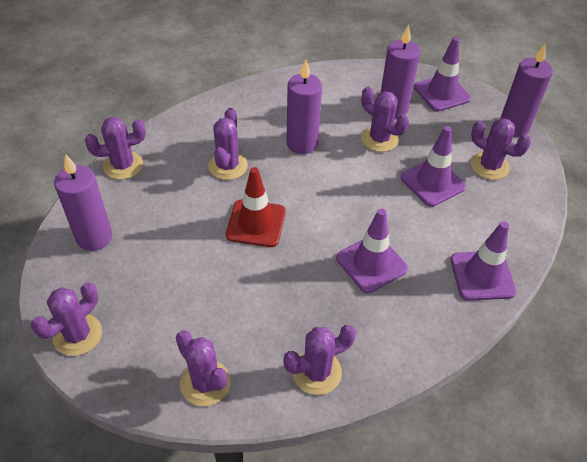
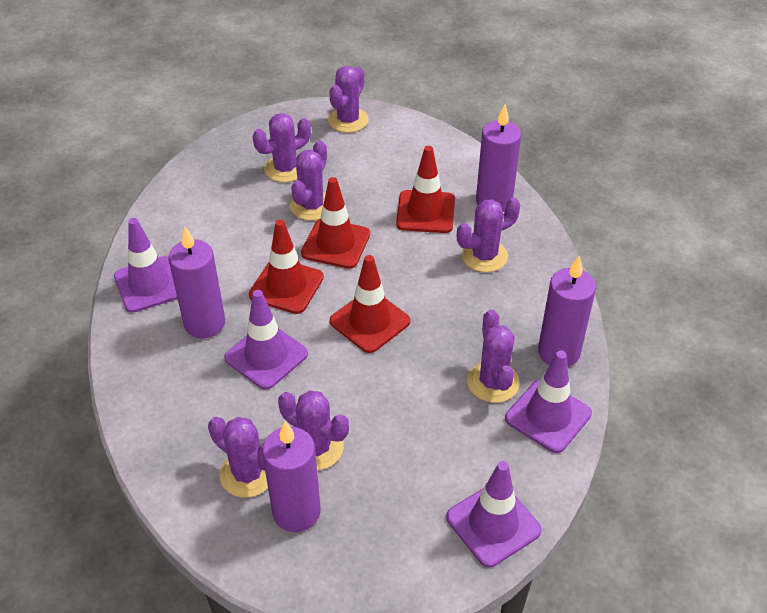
red traffic cone: 1 -> 4

